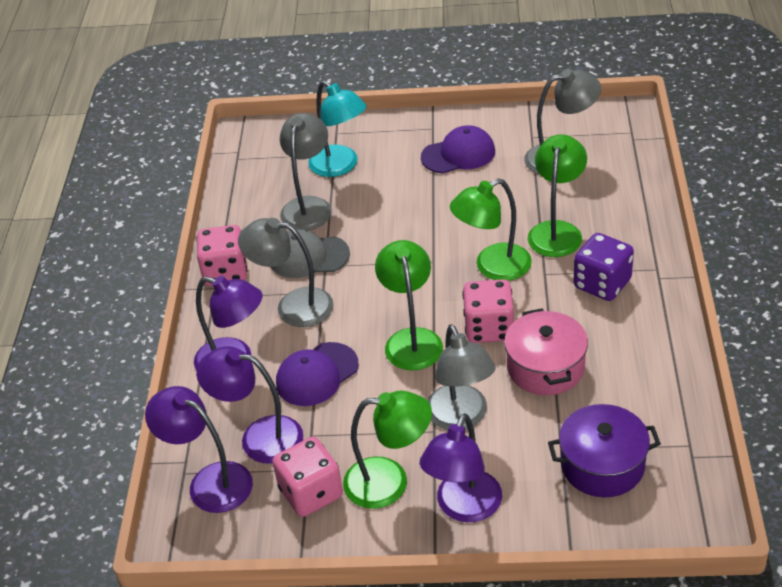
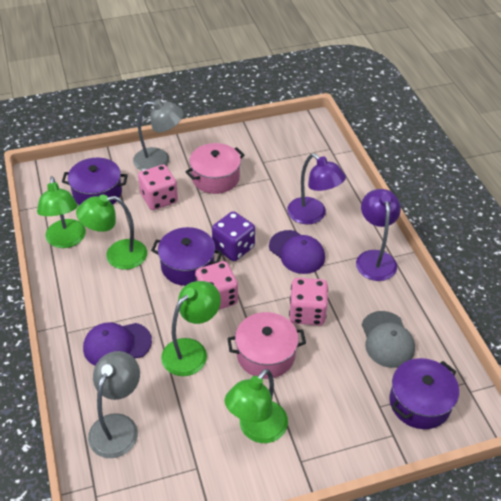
grey lamp: 4 -> 2
pink pot: 1 -> 2
purple lamp: 4 -> 2
purple pot: 1 -> 3
turquoise lamp: 1 -> 0

